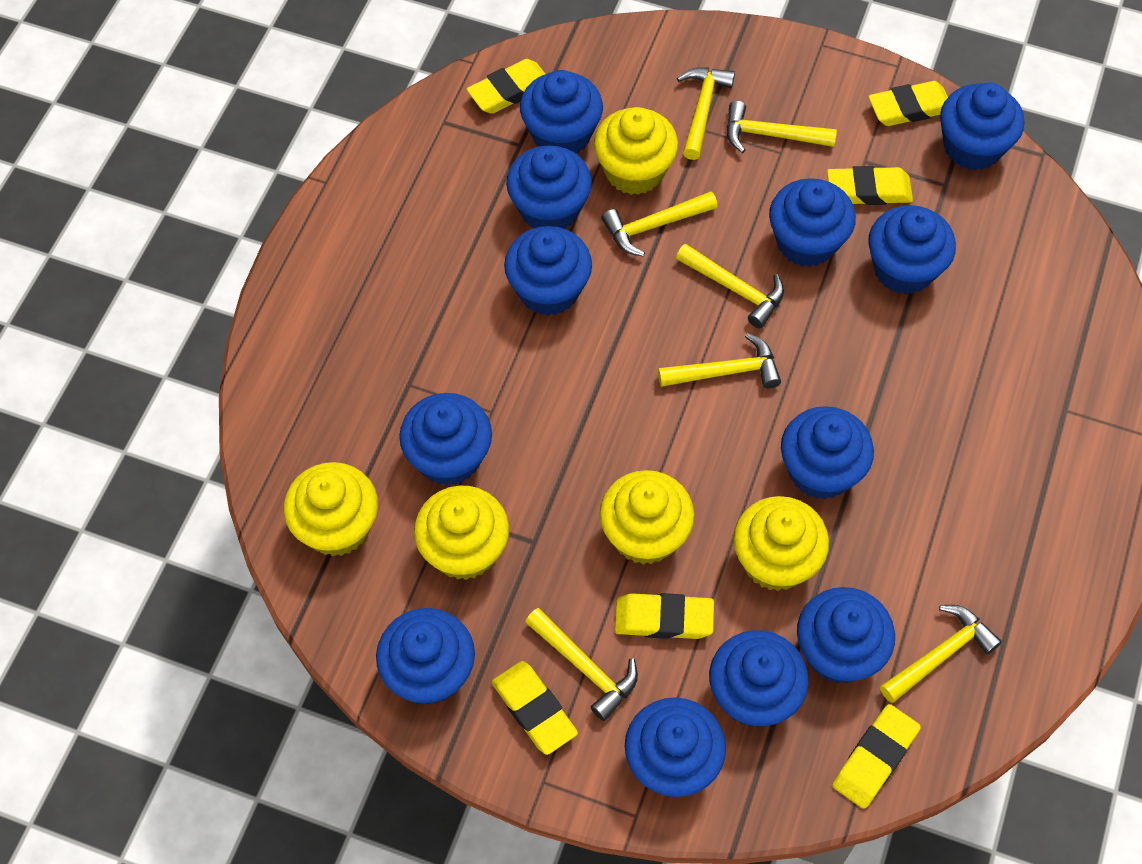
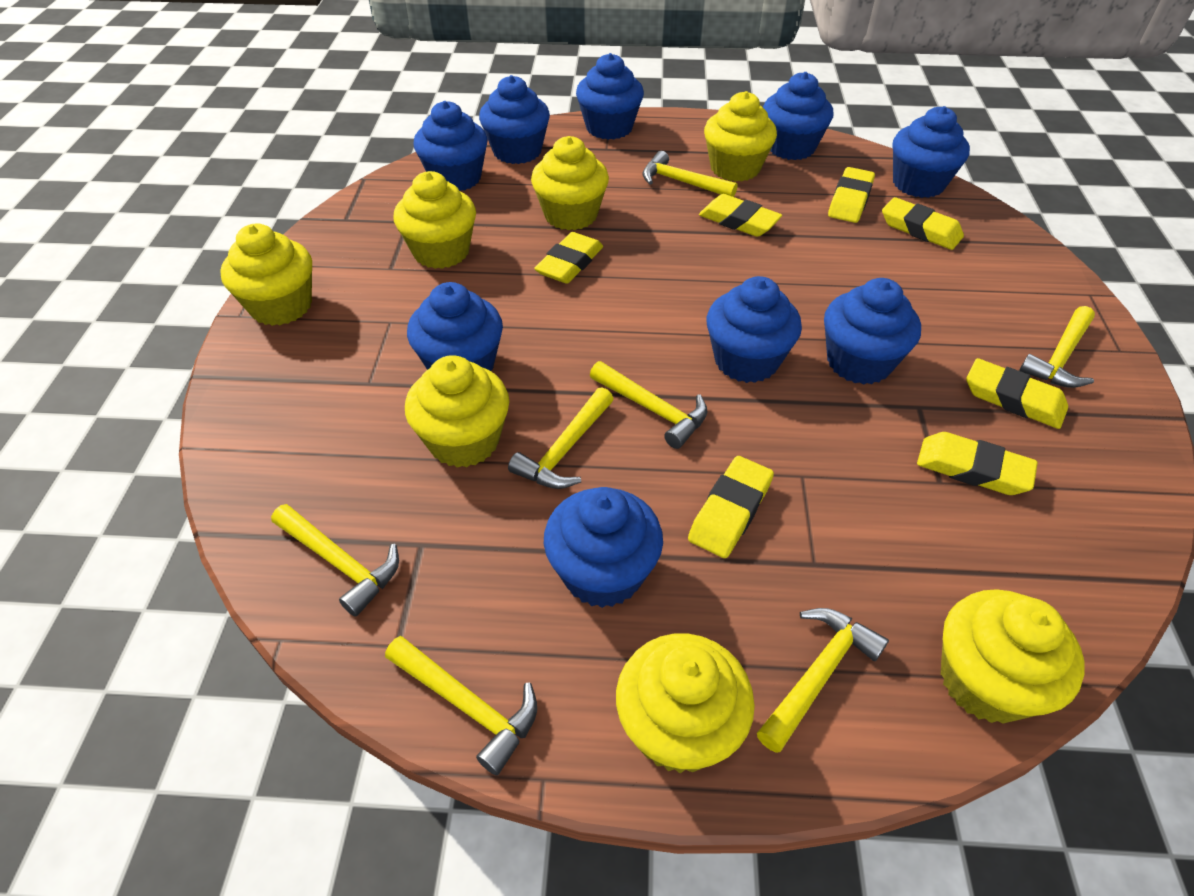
blue cupcake: 12 -> 9
yellow cupcake: 5 -> 7
yellow eraser: 6 -> 7

